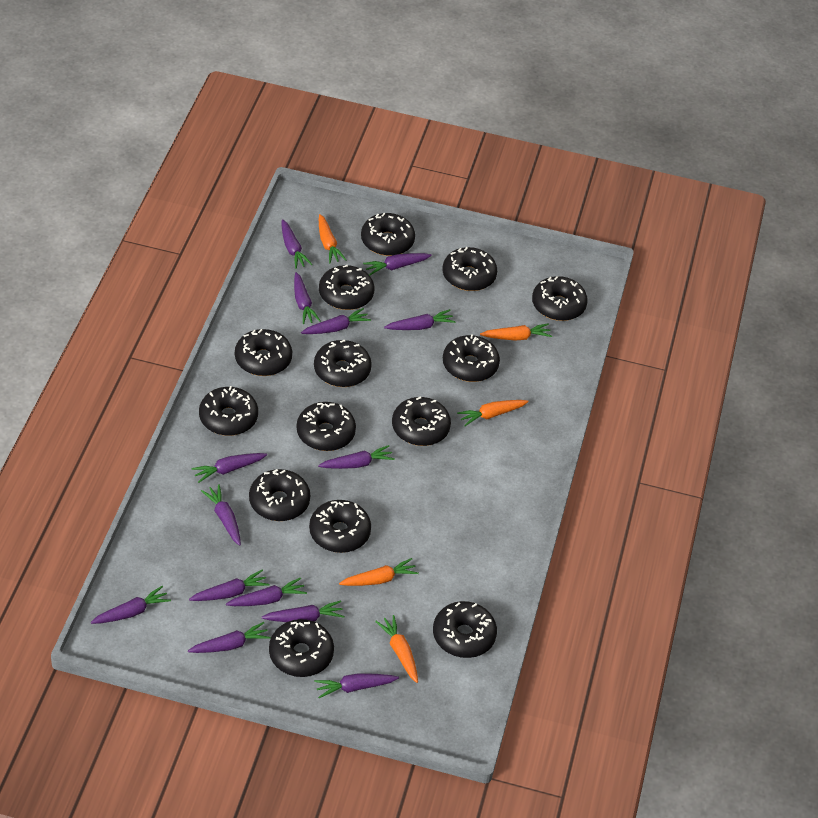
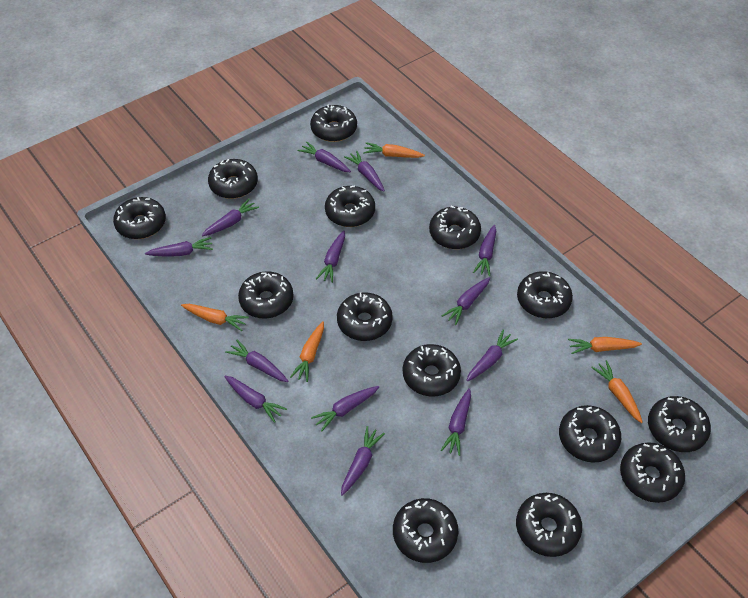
purple carrot: 14 -> 13

